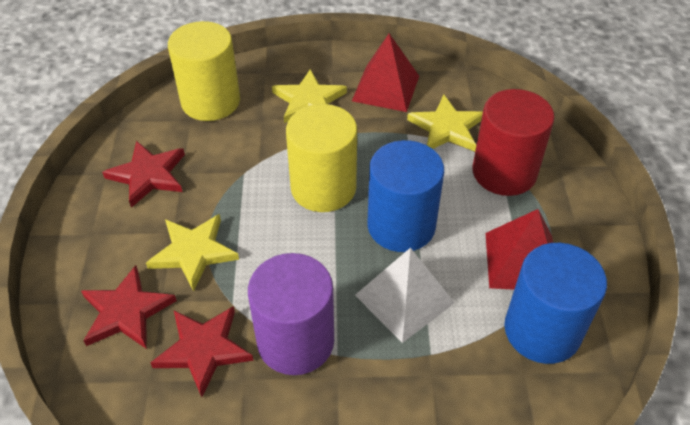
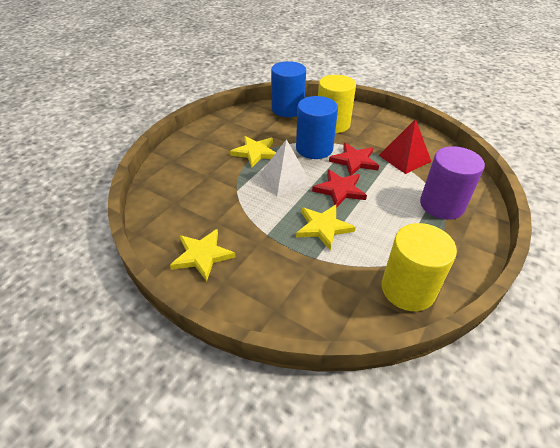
red cylinder: 1 -> 0
red pyramid: 2 -> 1
red star: 3 -> 2

